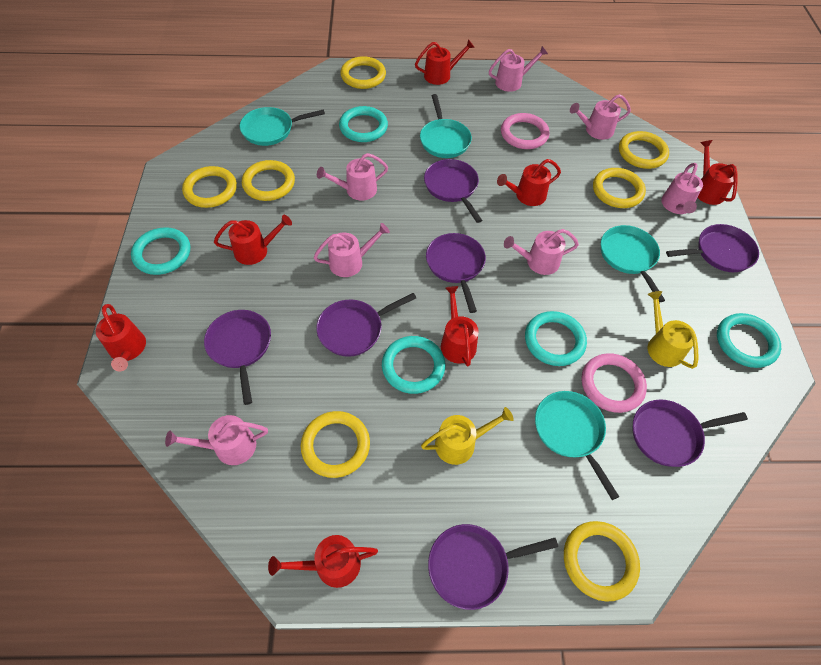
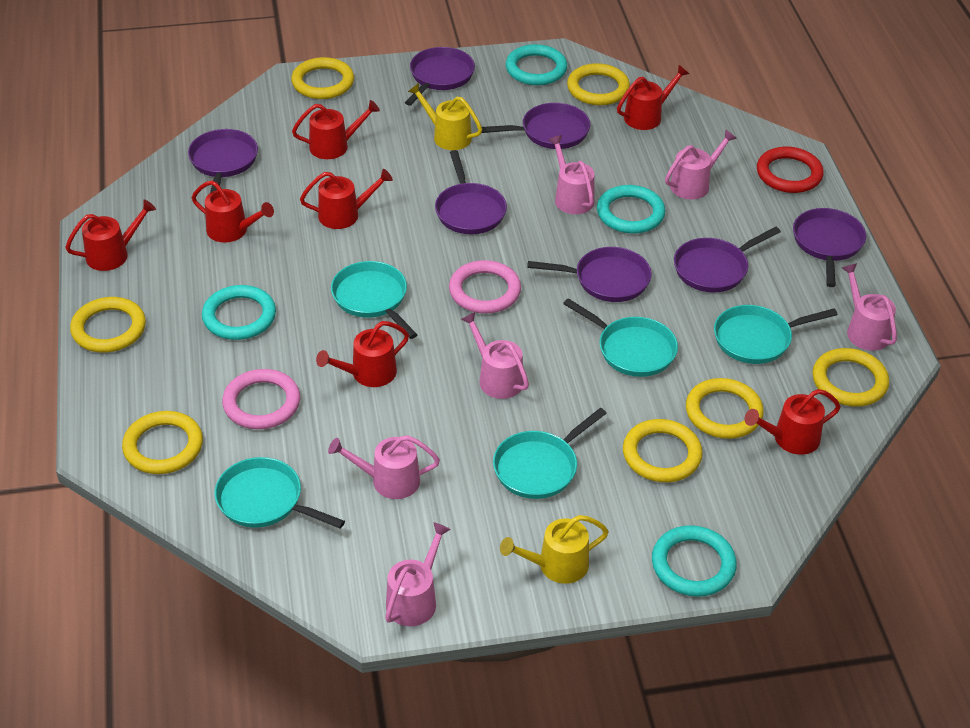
pink watering can: 7 -> 6
red ring: 0 -> 1
turquoise pan: 4 -> 5
turquoise ring: 5 -> 4

